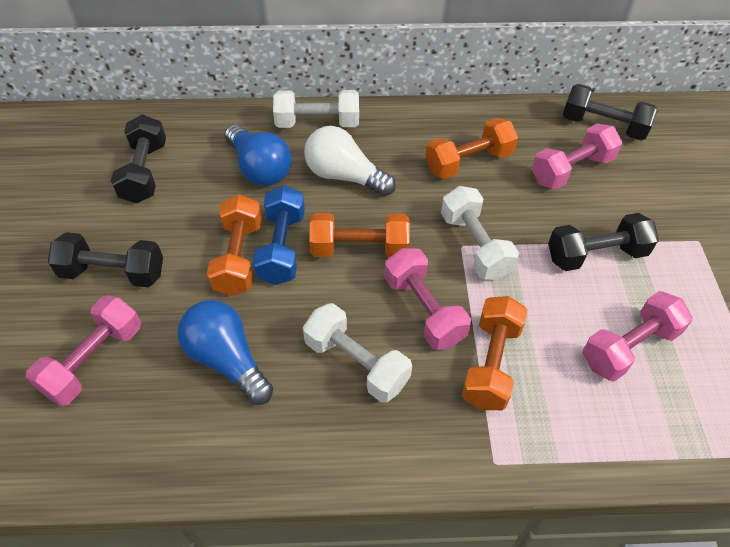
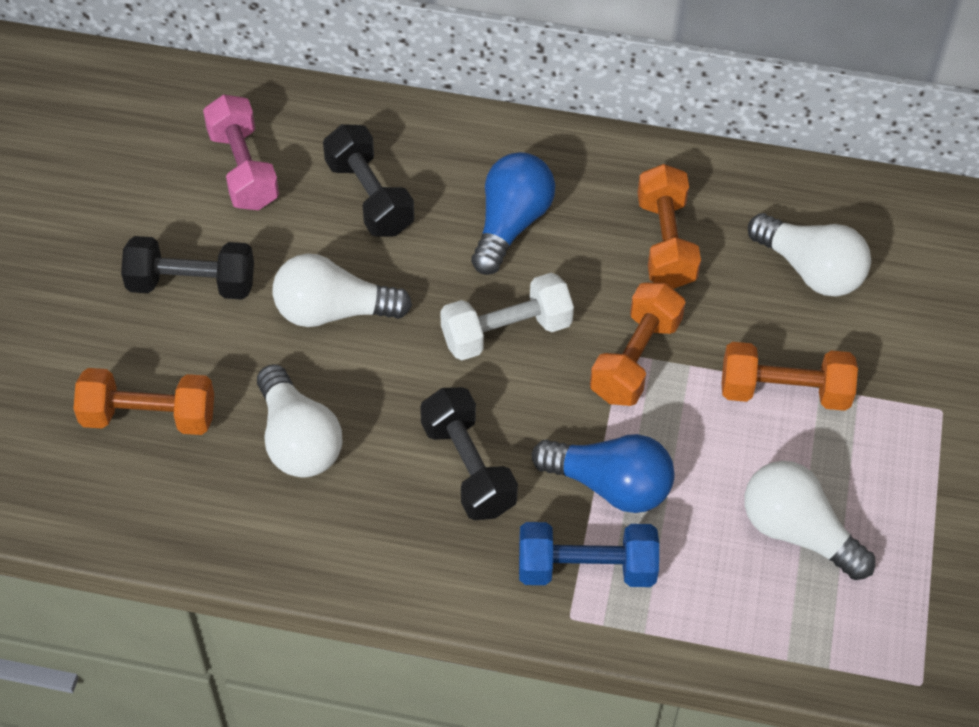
black dumbbell: 4 -> 3
pink dumbbell: 4 -> 1
white dumbbell: 3 -> 1
white light bulb: 1 -> 4

